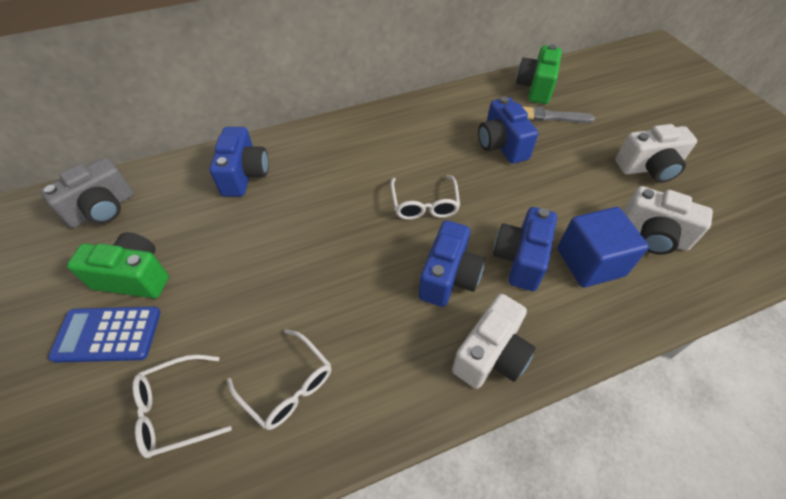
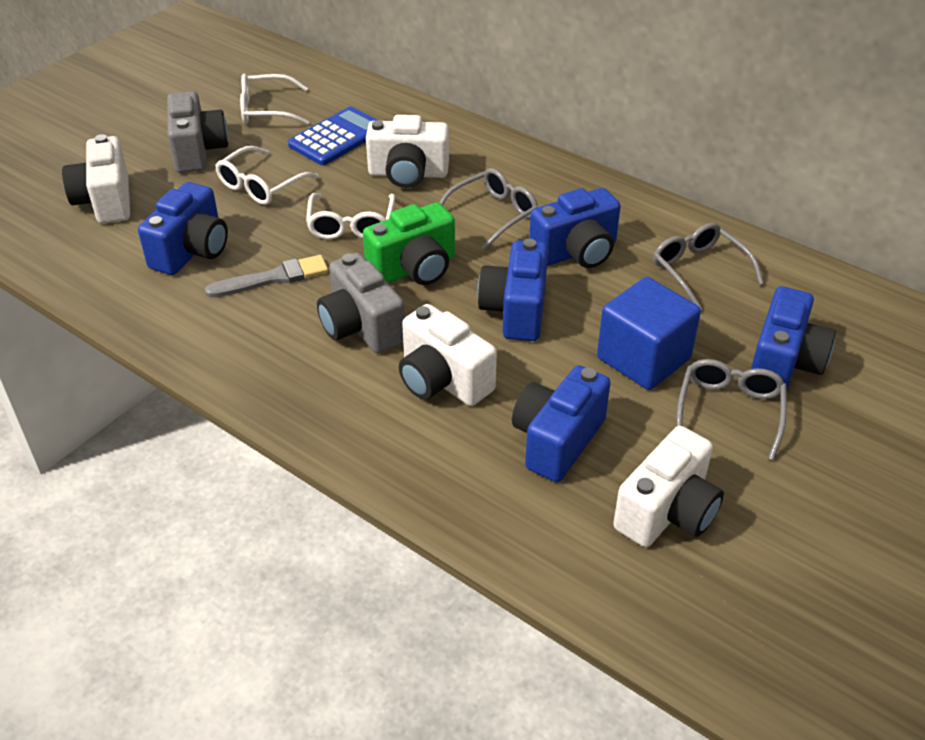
blue camera: 4 -> 5
green camera: 2 -> 1
grey camera: 1 -> 2
grey glasses: 0 -> 3
white camera: 3 -> 4

